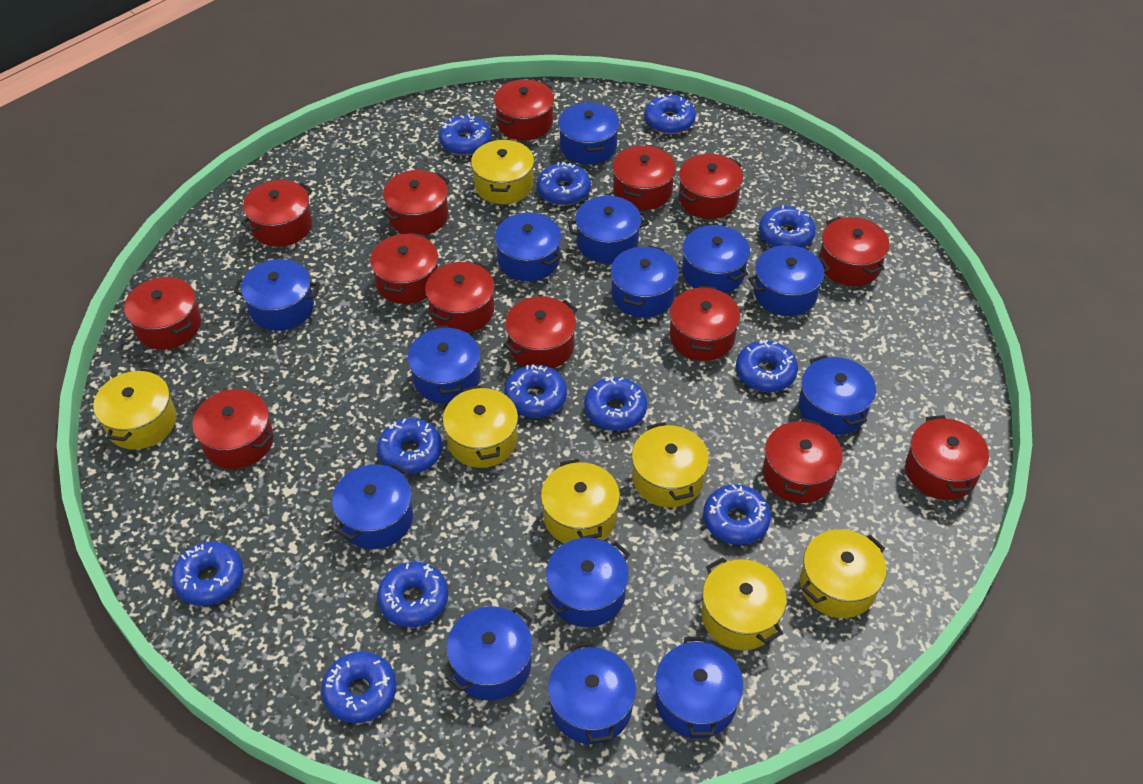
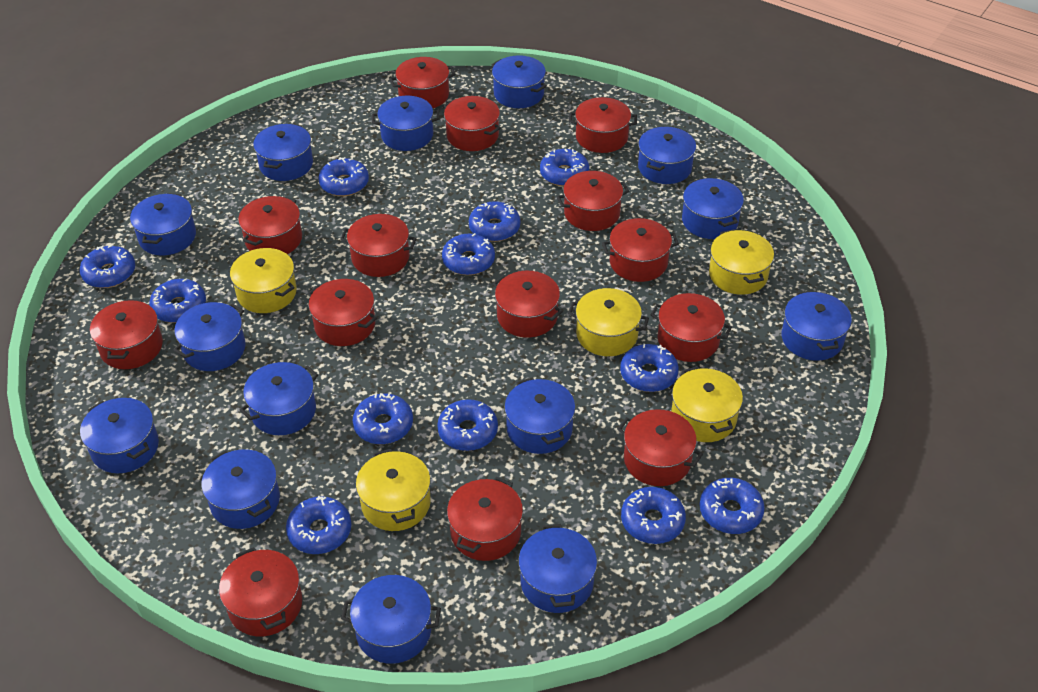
yellow pot: 7 -> 5

